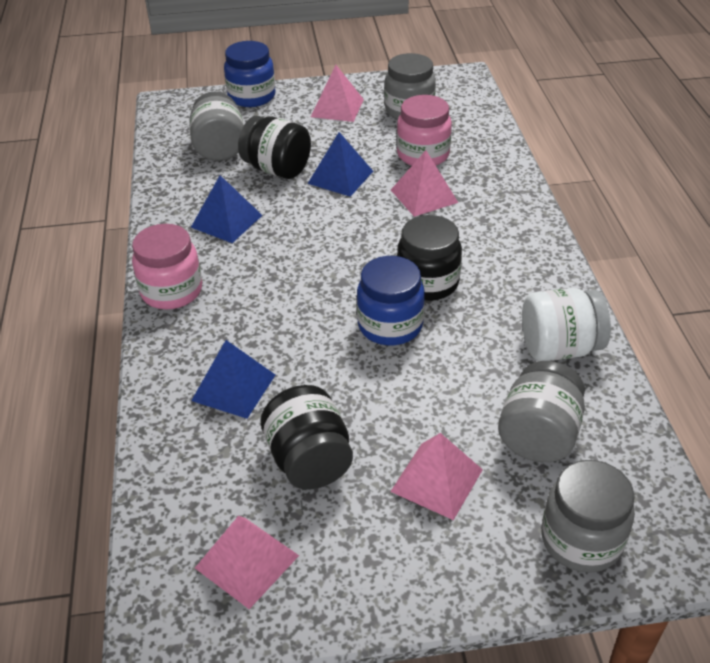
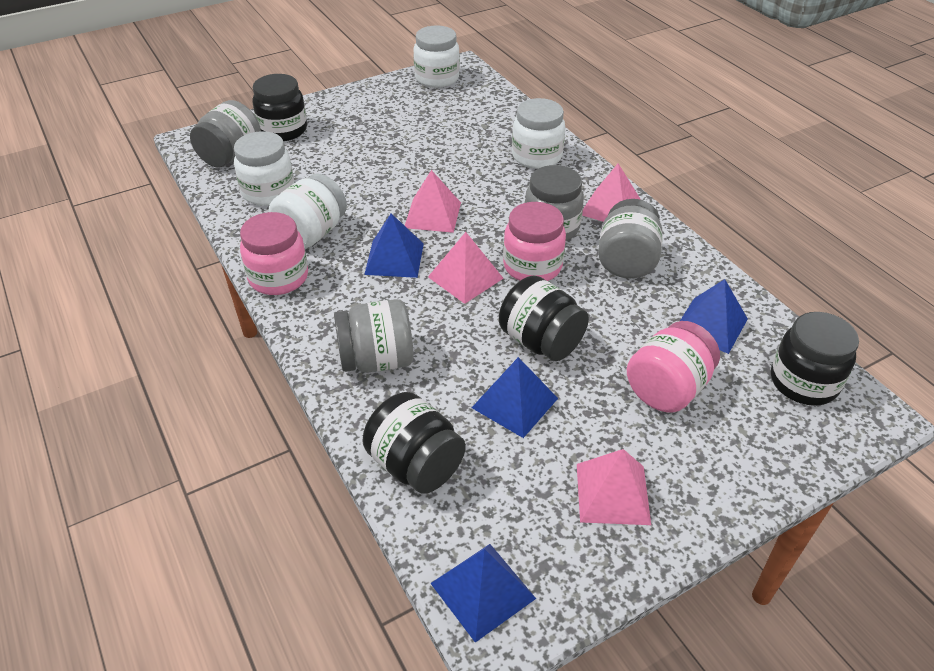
black jar: 3 -> 4
blue jar: 2 -> 0
blue pyramid: 3 -> 4
pink jar: 2 -> 3
white jar: 1 -> 4

